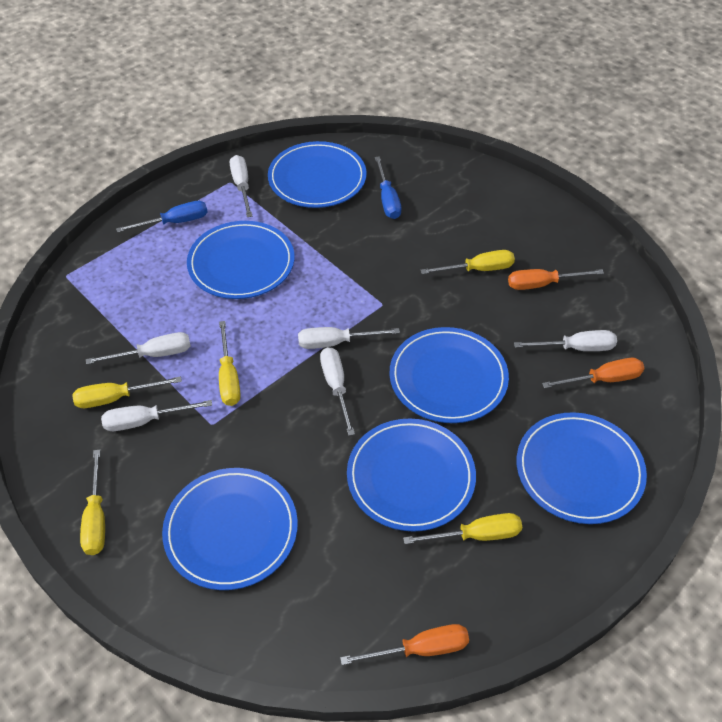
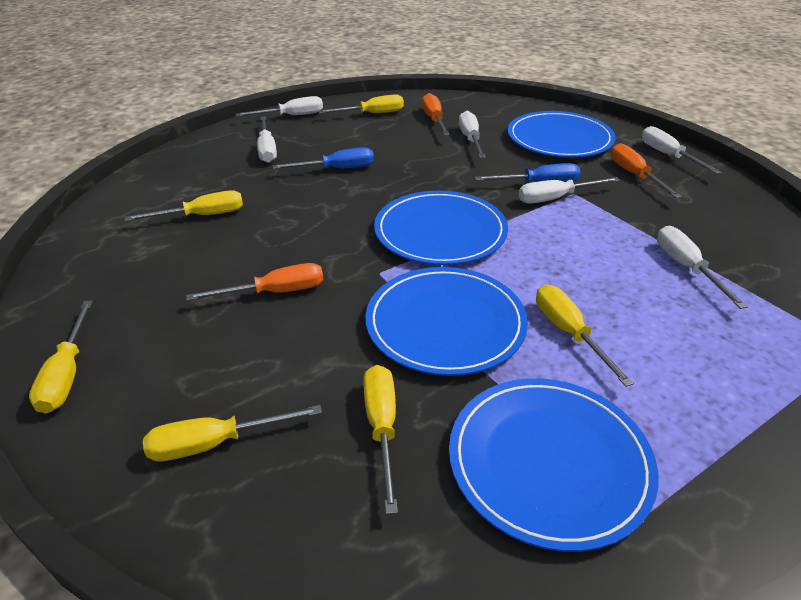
blue plate: 6 -> 4
yellow screwdriver: 5 -> 6

